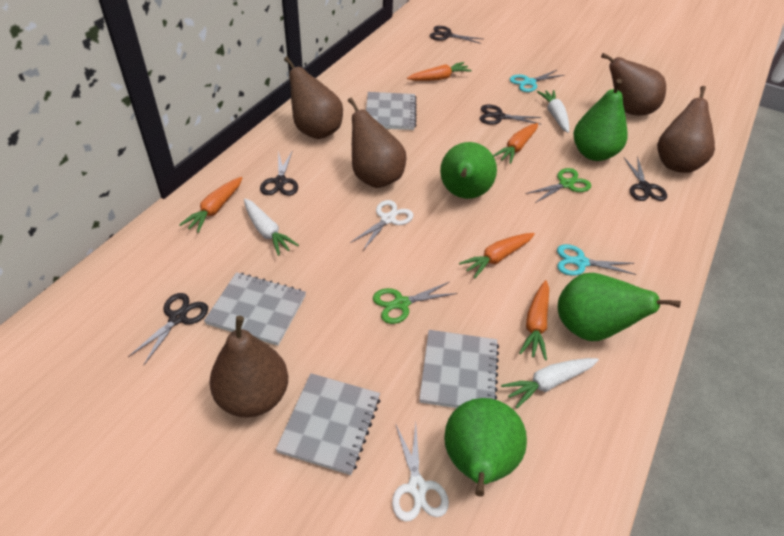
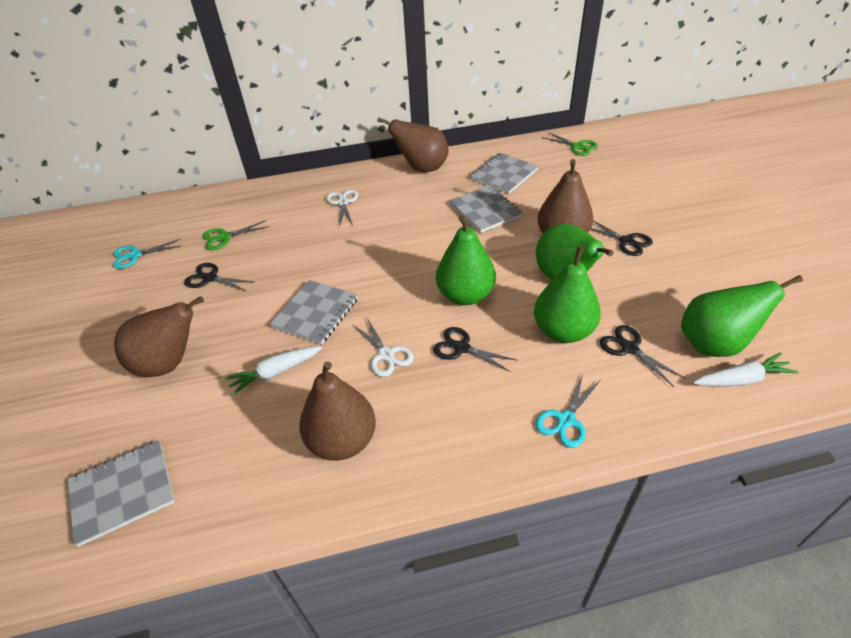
black scissors: 5 -> 4
brown pear: 5 -> 4
orange carrot: 5 -> 0
white carrot: 3 -> 2

